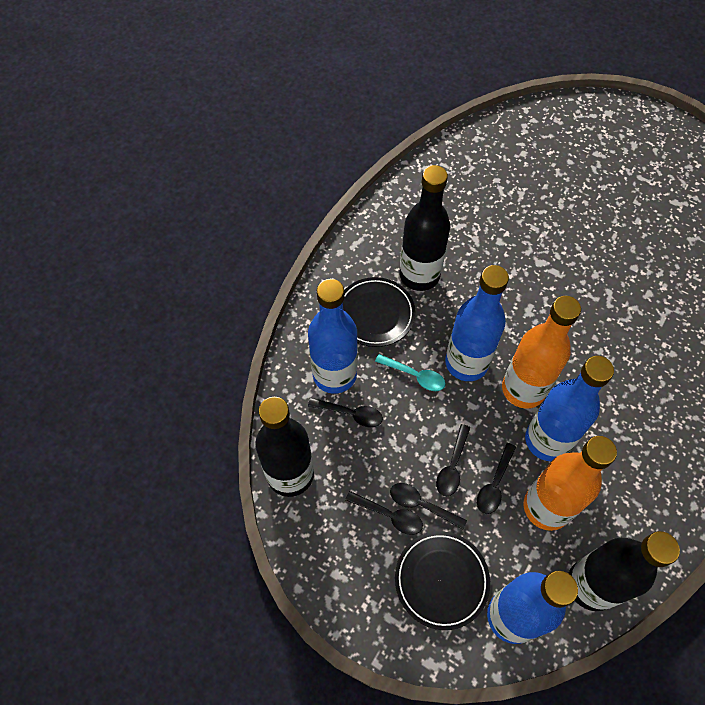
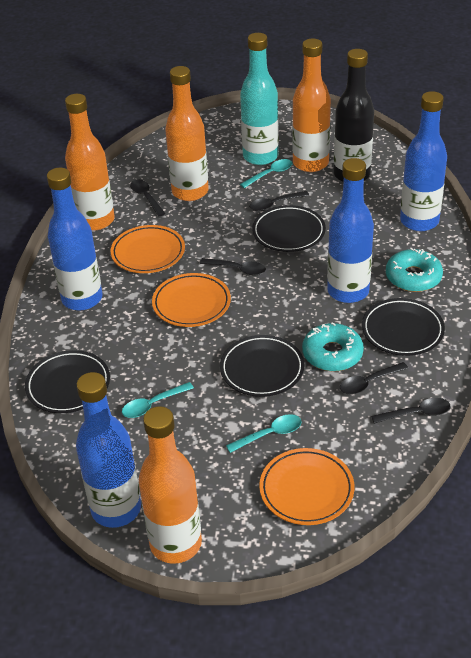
black bottle: 3 -> 1
black plate: 2 -> 4
orange bottle: 2 -> 4
orange plate: 0 -> 3
turquoise bottle: 0 -> 1
turquoise donut: 0 -> 2
turquoise spoon: 1 -> 3

